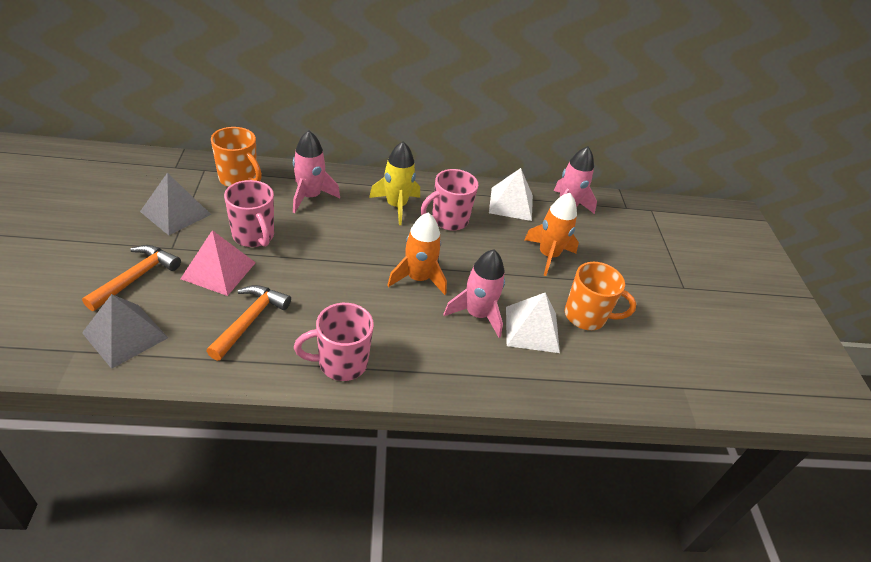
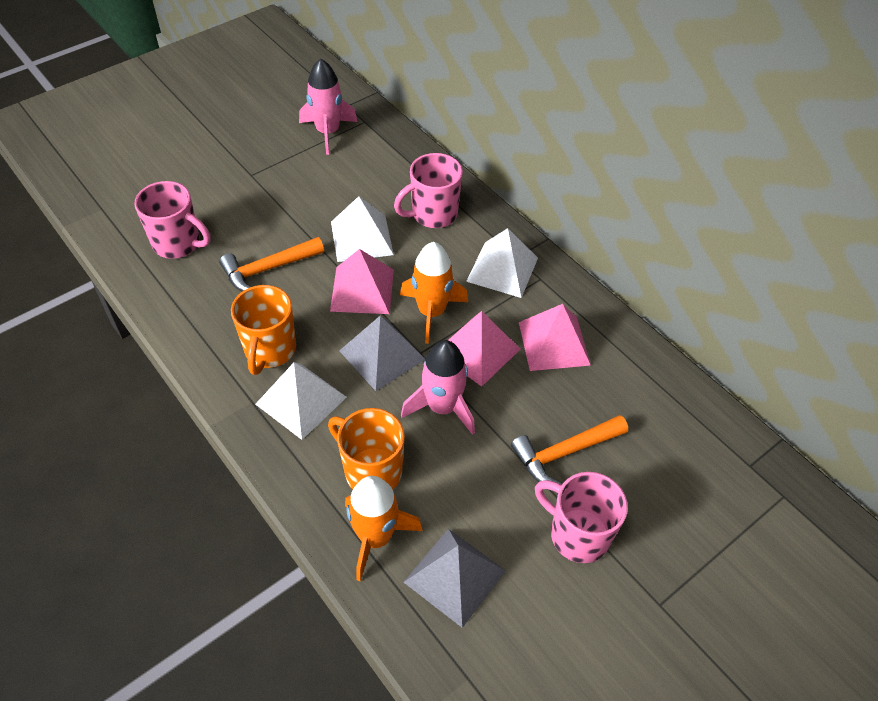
pink pyramid: 1 -> 3
pink rocket: 3 -> 2
white pyramid: 2 -> 3
yellow rocket: 1 -> 0

